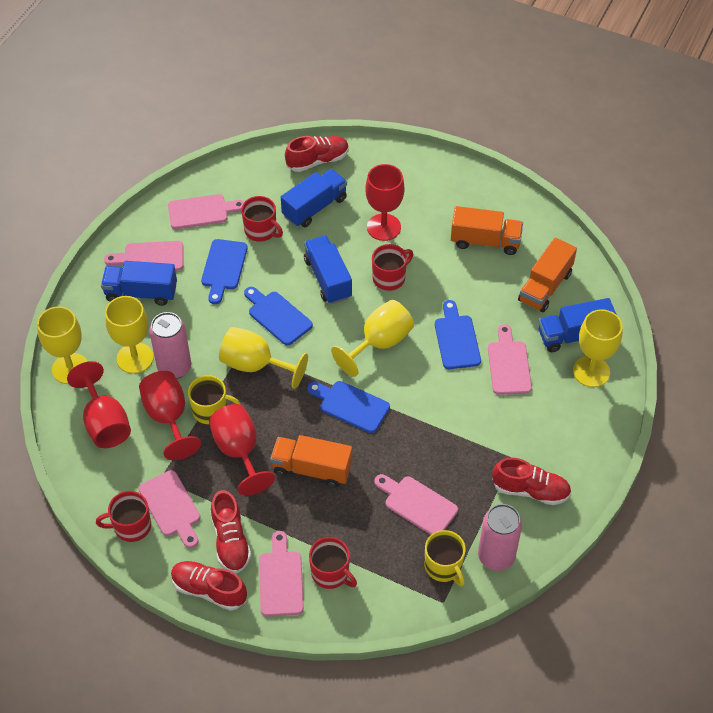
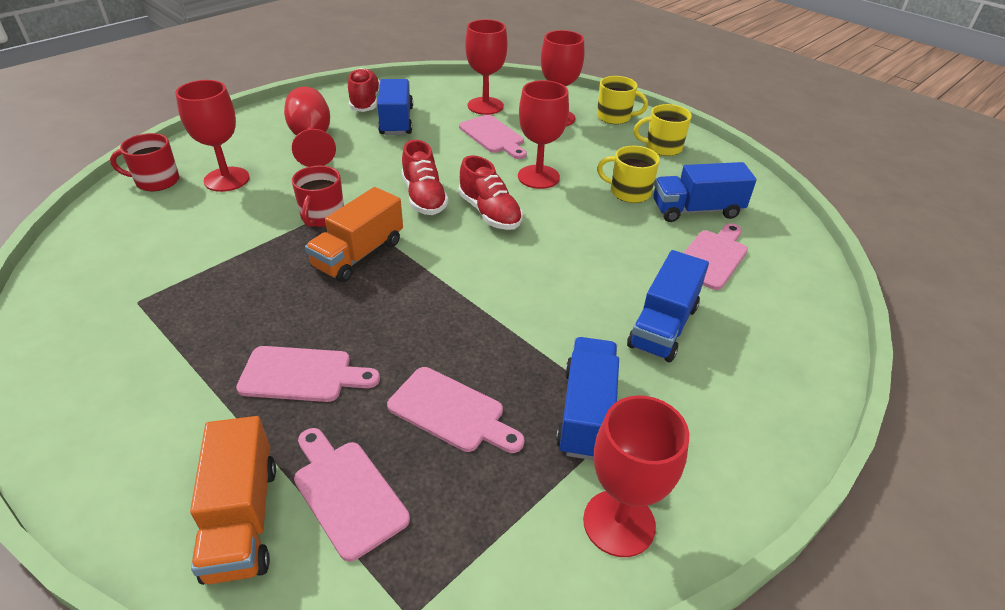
blue cutting board: 4 -> 0
orange truck: 3 -> 2
pink can: 2 -> 0
pink cutting board: 6 -> 5
red goblet: 4 -> 6
red mug: 4 -> 2
red shoe: 4 -> 3
yellow goblet: 5 -> 0
yellow mug: 2 -> 3

